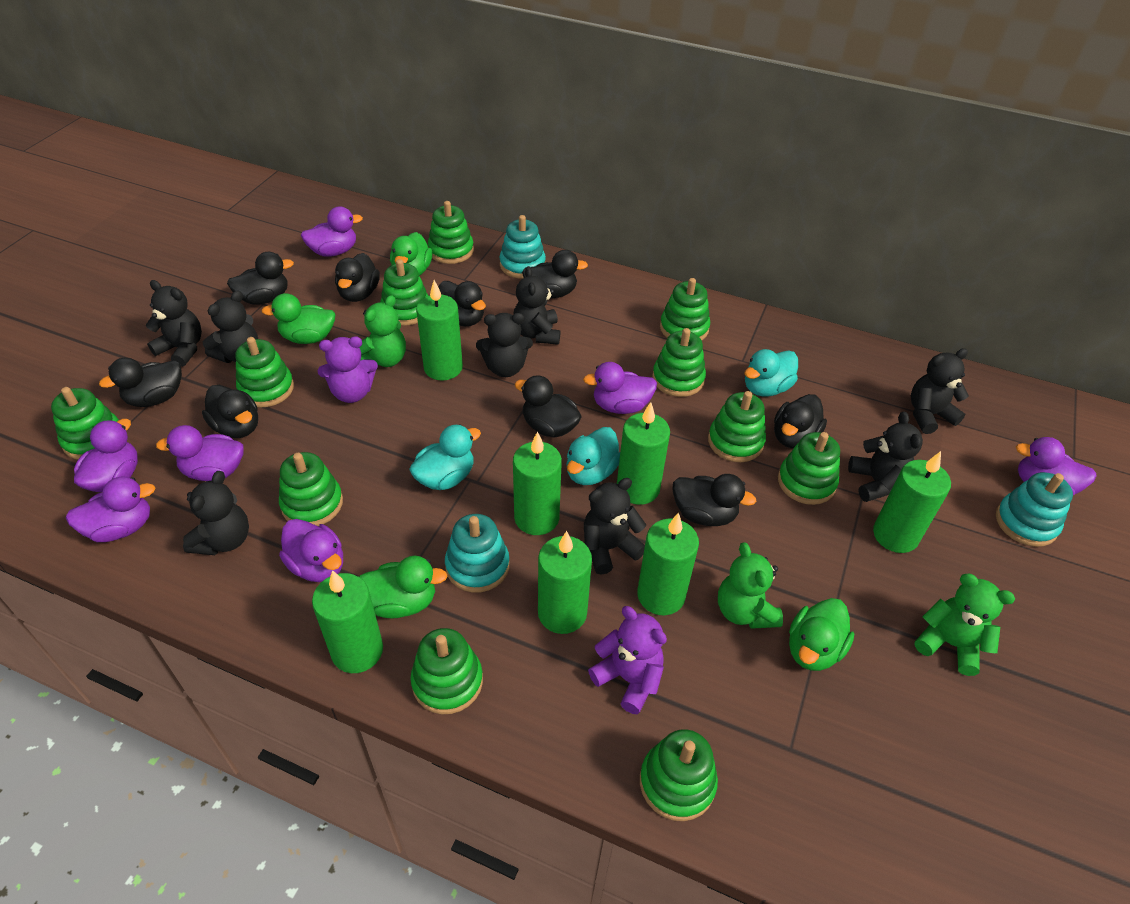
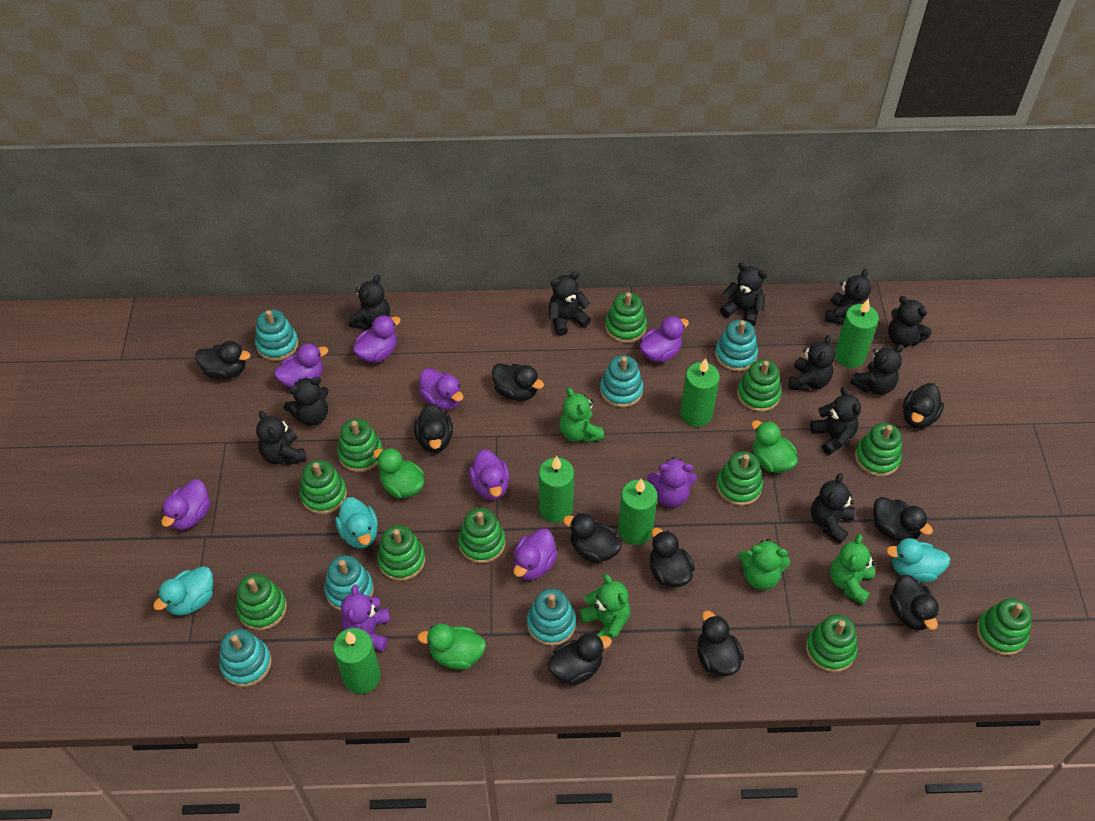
black duck: 9 -> 10
black teddy bear: 8 -> 11
green candle: 7 -> 5
green duck: 4 -> 3
green teddy bear: 3 -> 4
turquoise stacking toy: 3 -> 6

